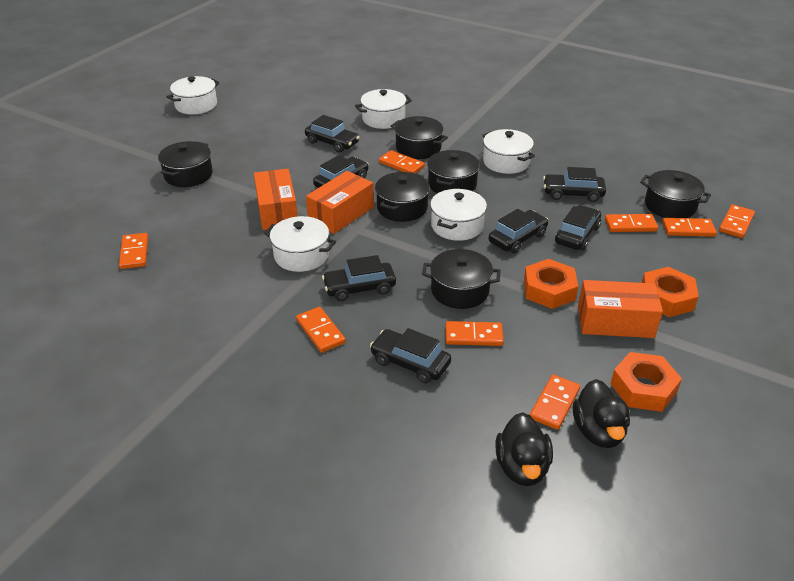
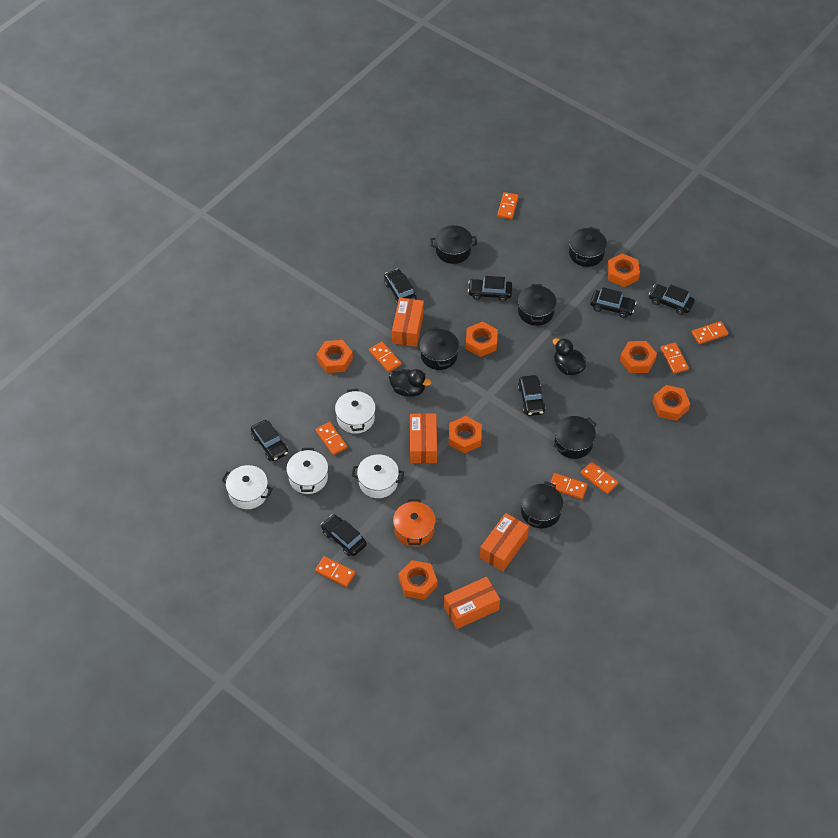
orange box: 3 -> 4
orange nut: 3 -> 7
orange pot: 0 -> 1
white pot: 5 -> 4

